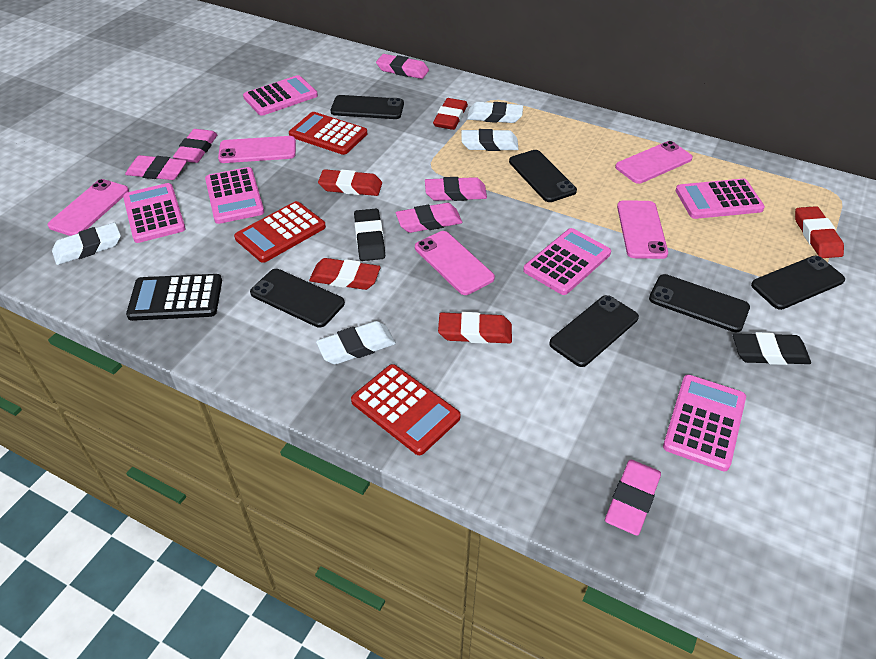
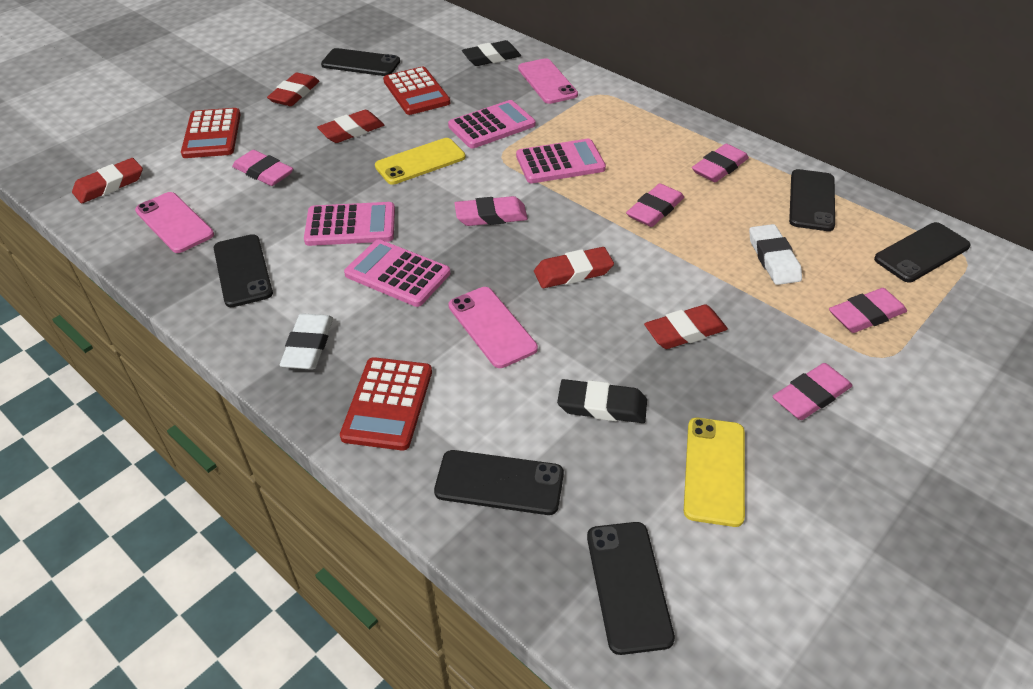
black calculator: 1 -> 0
pink calculator: 6 -> 4
pink phone: 5 -> 3
white eraser: 4 -> 2
yellow phone: 0 -> 2

